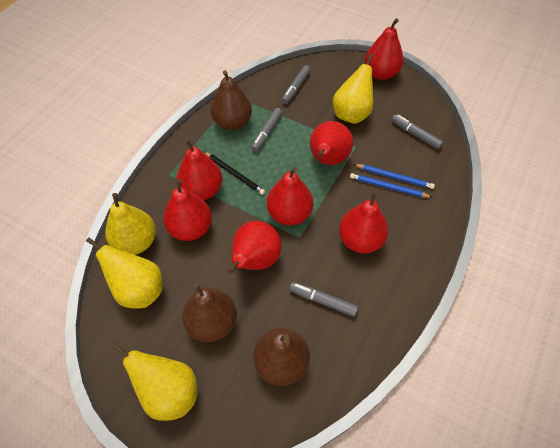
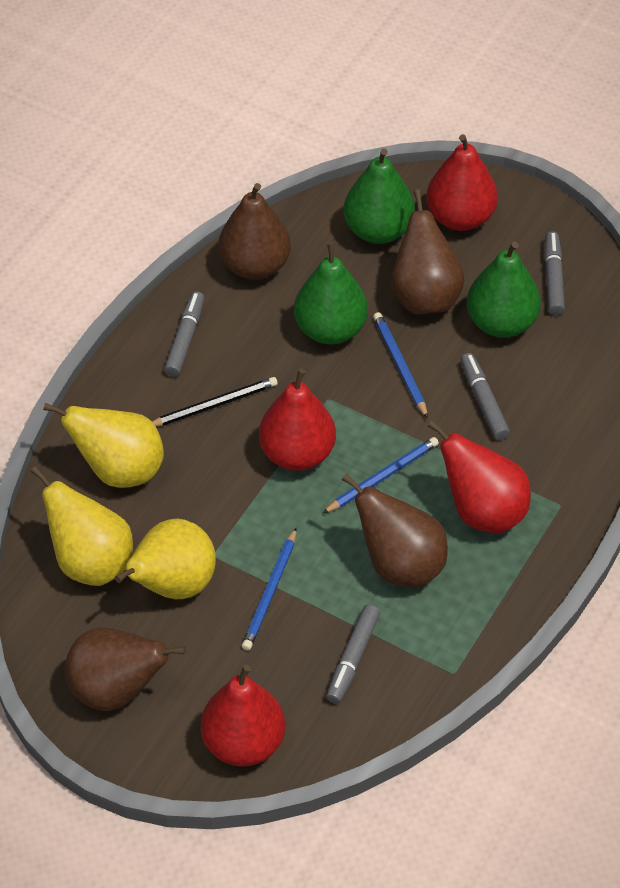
blue pencil: 2 -> 3
brown pear: 3 -> 4
green pear: 0 -> 3
red pear: 7 -> 4
yellow pear: 4 -> 3

